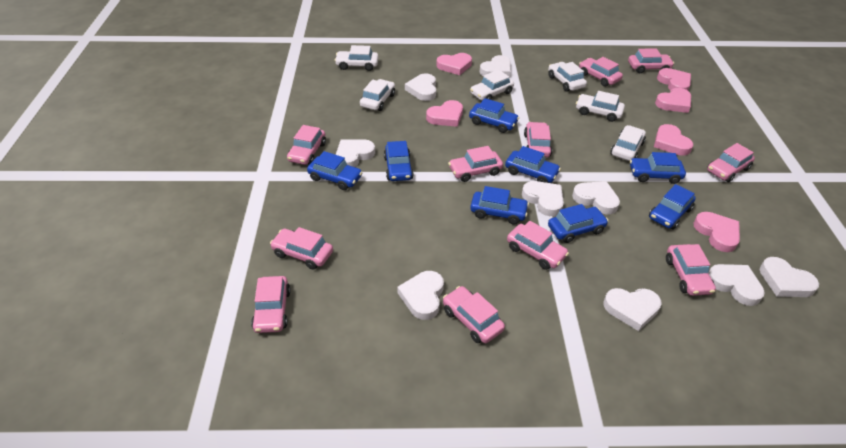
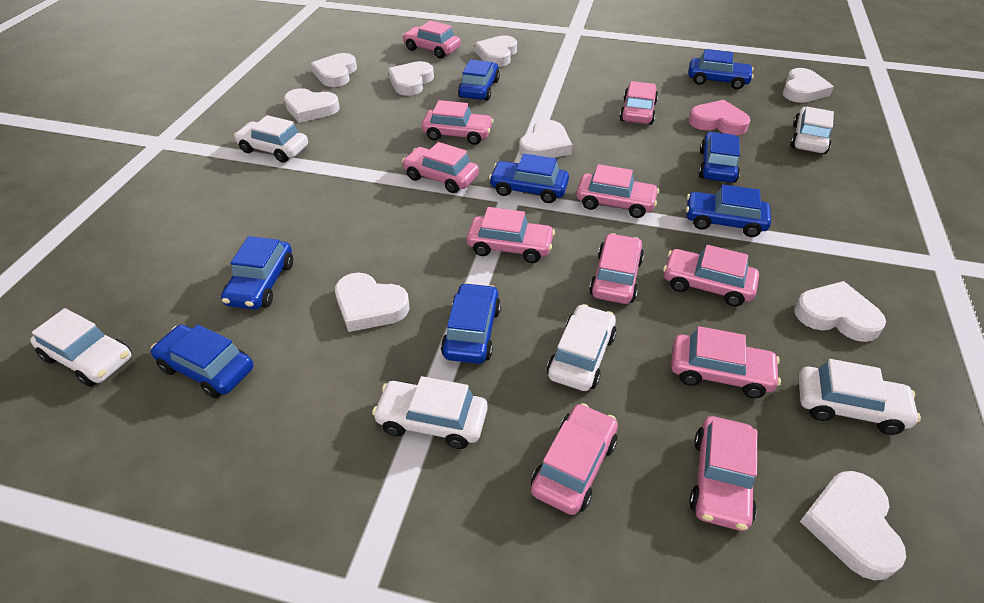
pink heart: 6 -> 1

